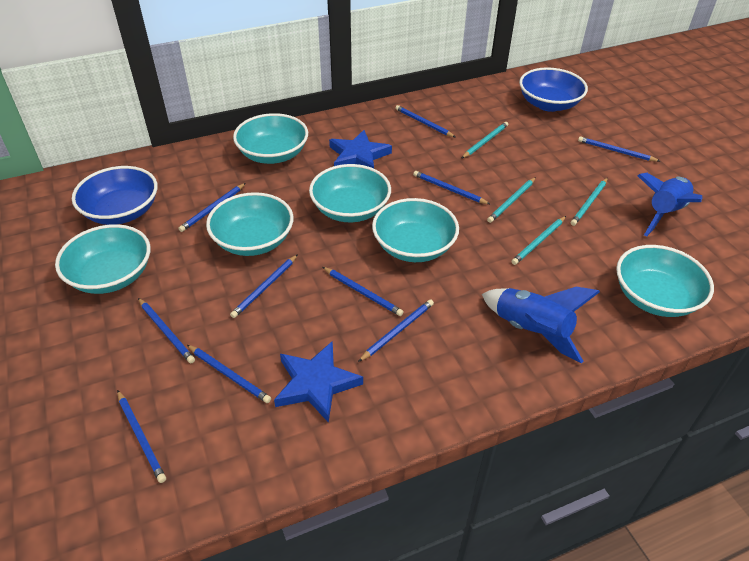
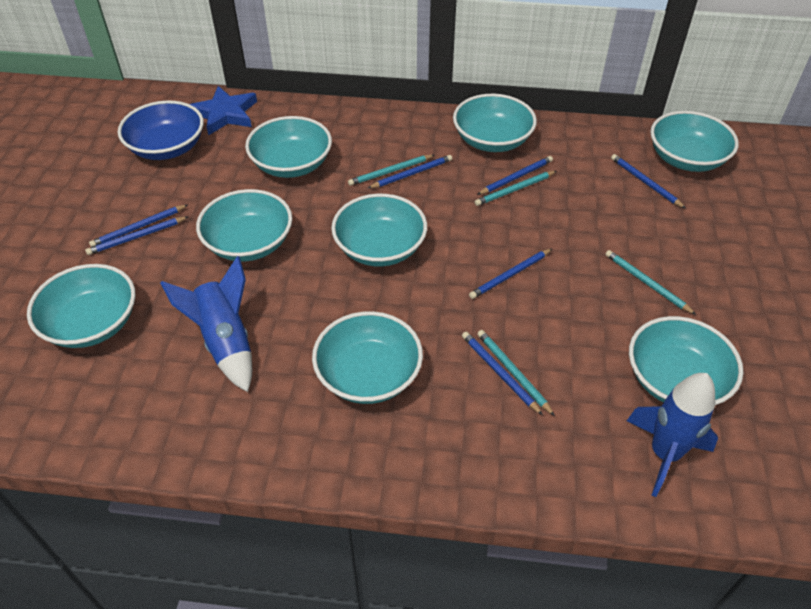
blue bowl: 2 -> 1
blue pencil: 10 -> 7
blue star: 2 -> 1
turquoise bowl: 6 -> 8

